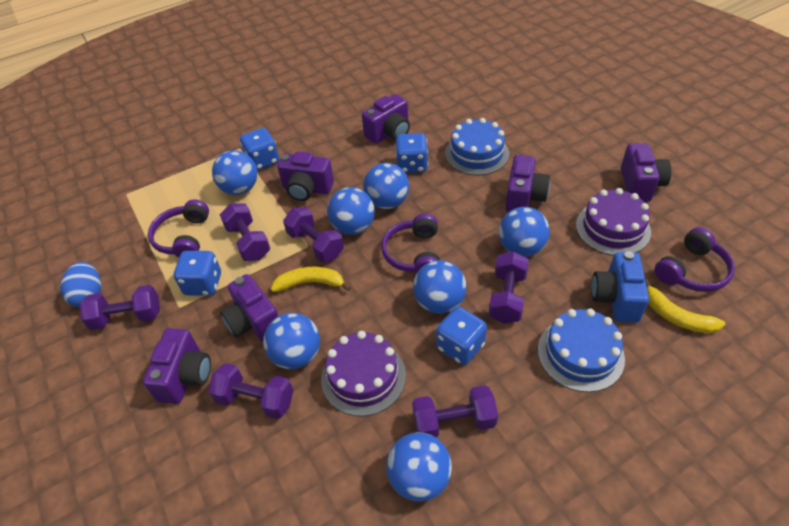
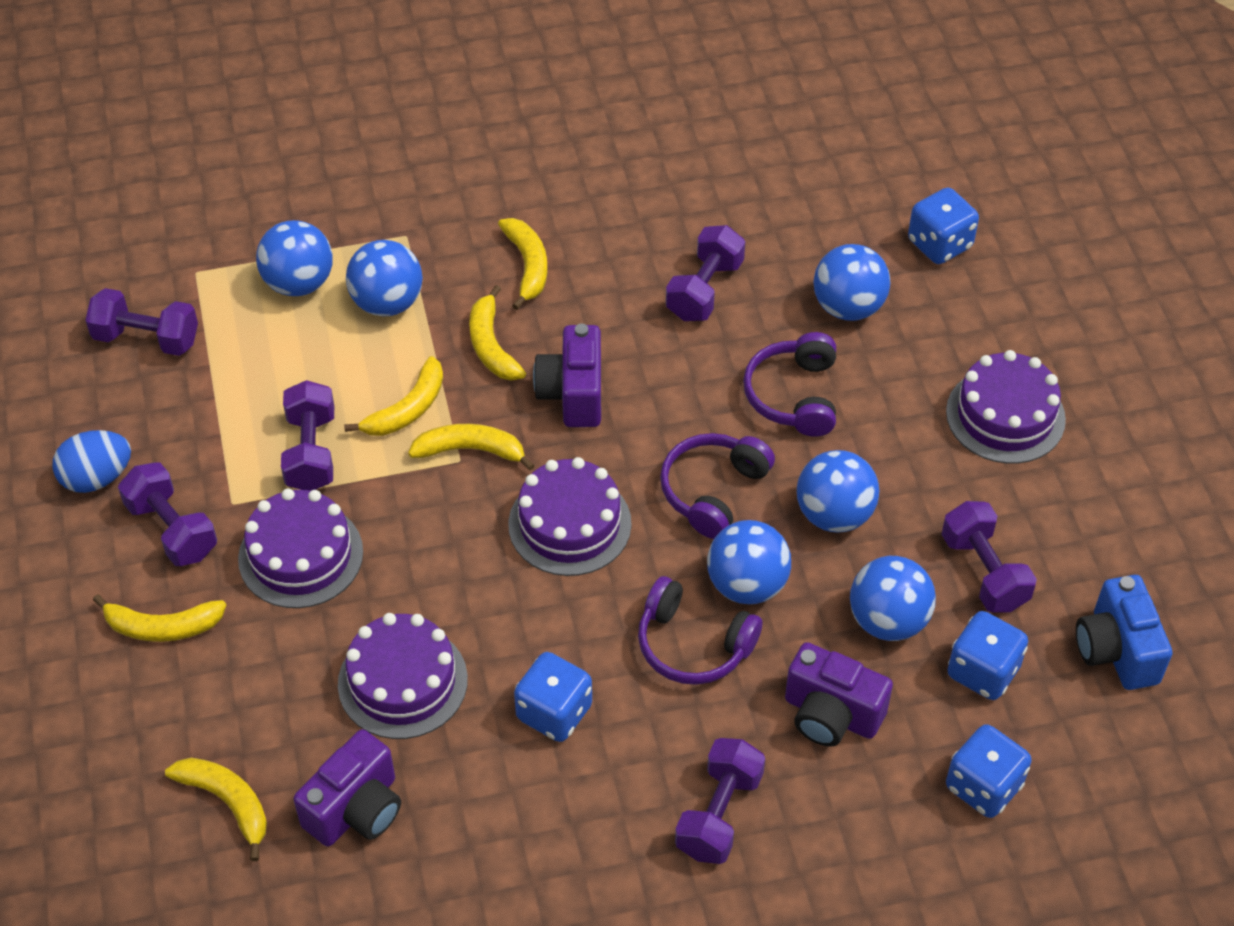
blue ball: 7 -> 6
blue cake: 2 -> 0
purple cake: 2 -> 4
purple camera: 6 -> 3
yellow banana: 2 -> 6

